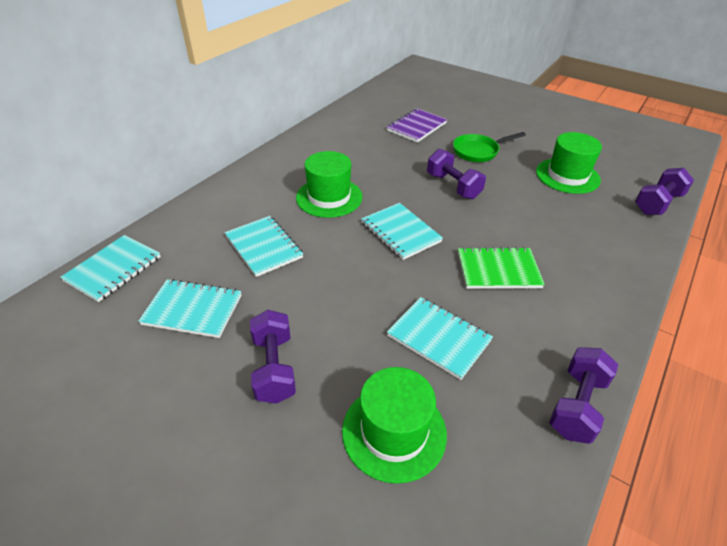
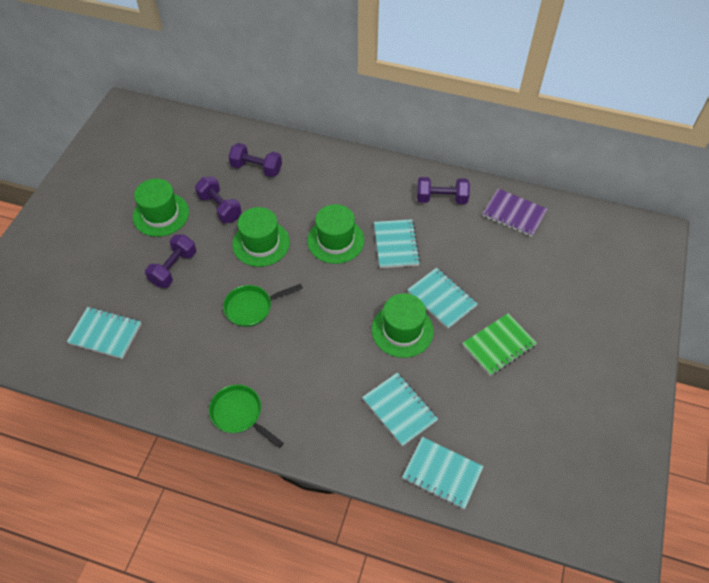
green hat: 3 -> 4
green pan: 1 -> 2

